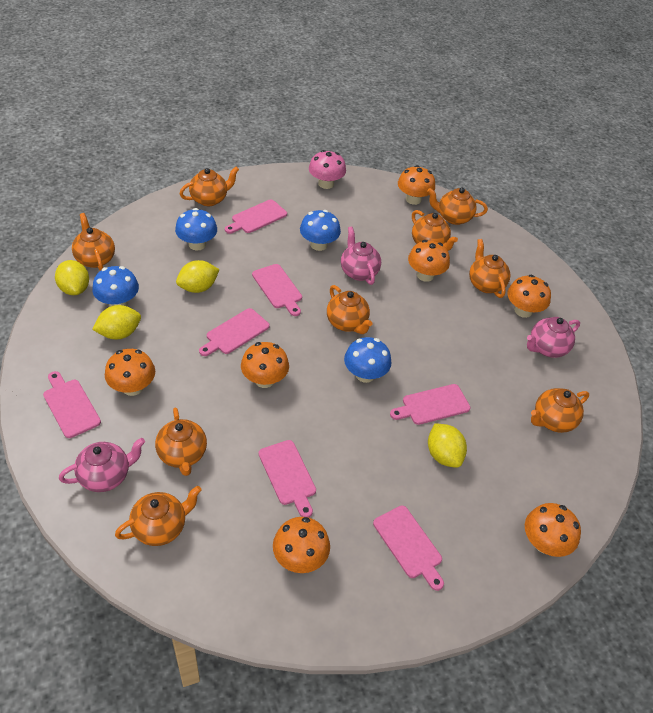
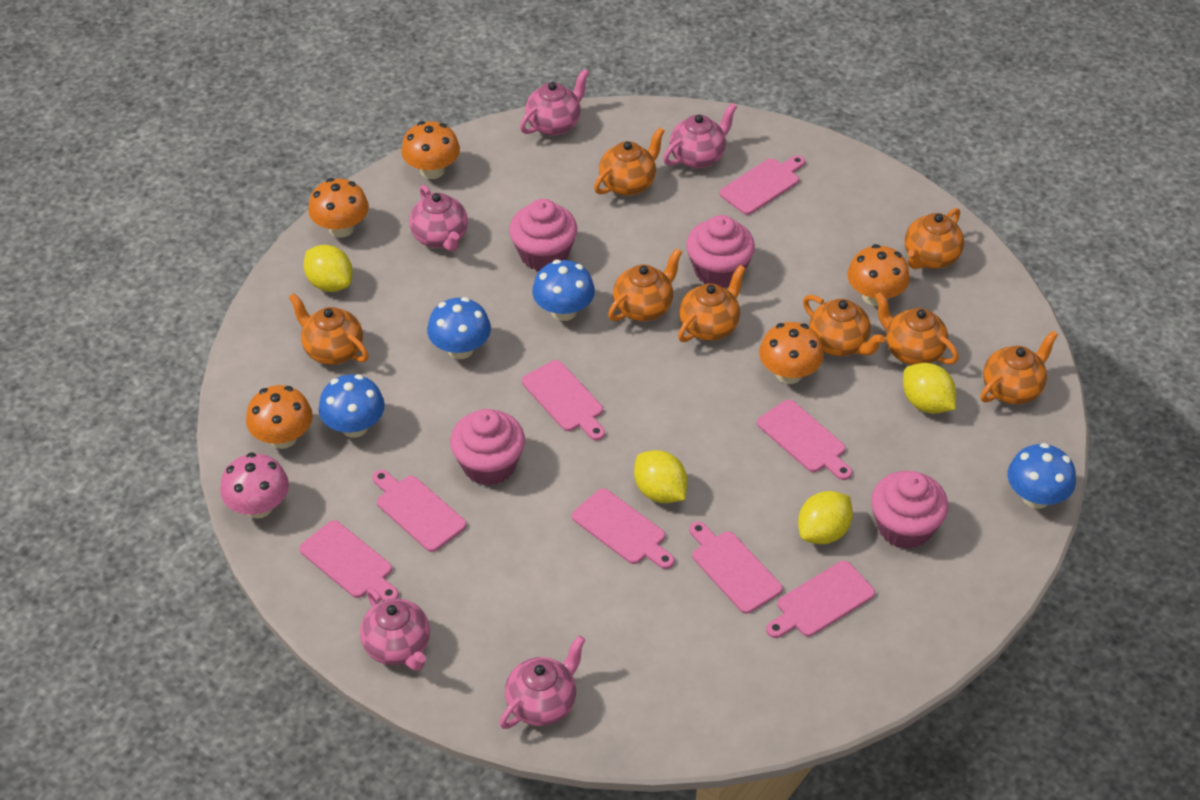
orange mushroom: 7 -> 5
orange teapot: 9 -> 8
pink cupcake: 0 -> 4
pink cutting board: 7 -> 8
pink teapot: 3 -> 5

